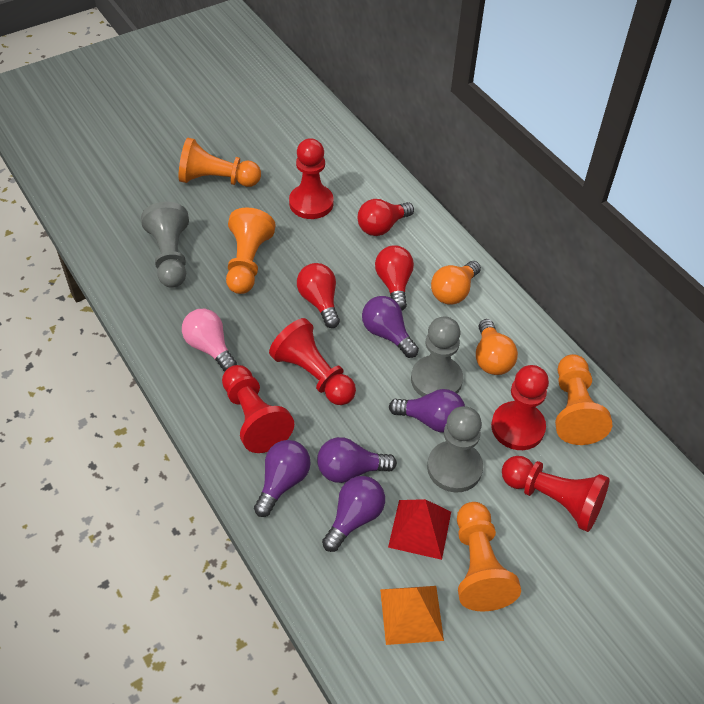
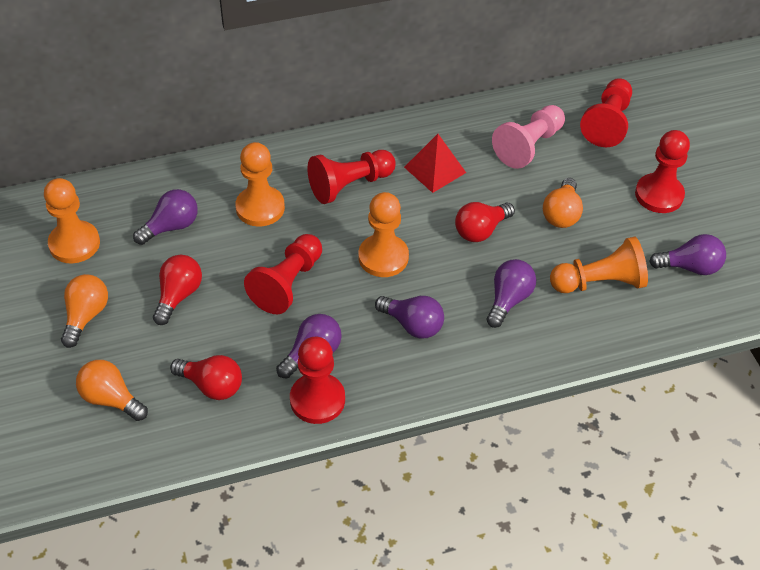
grey pawn: 3 -> 0
orange light bulb: 2 -> 3
orange pyramid: 1 -> 0
pink light bulb: 1 -> 0
pink pawn: 0 -> 1

